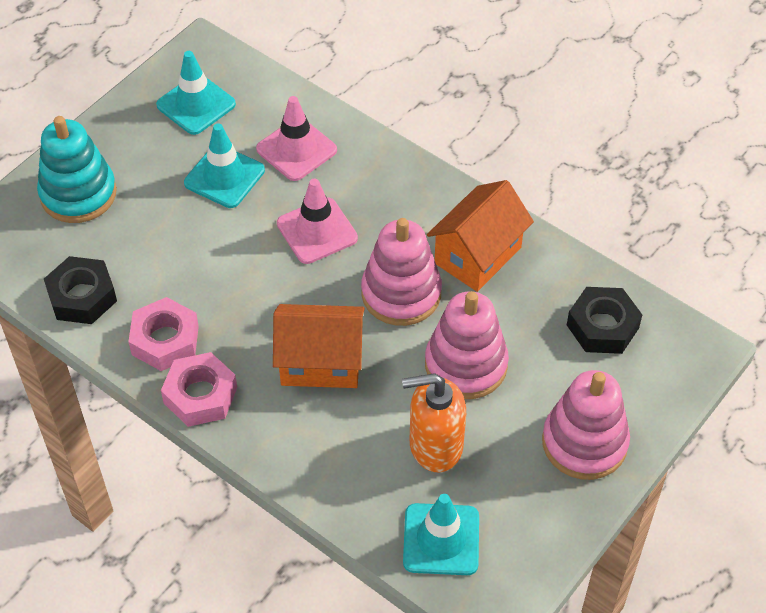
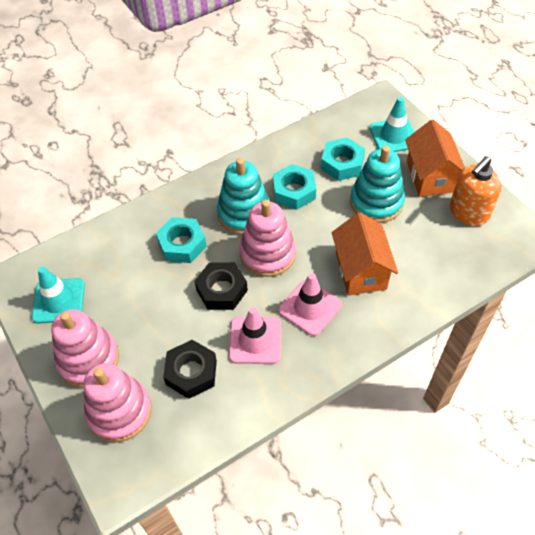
pink nut: 2 -> 0
turquoise nut: 0 -> 3
turquoise stacking toy: 1 -> 2
turquoise traffic cone: 3 -> 2

